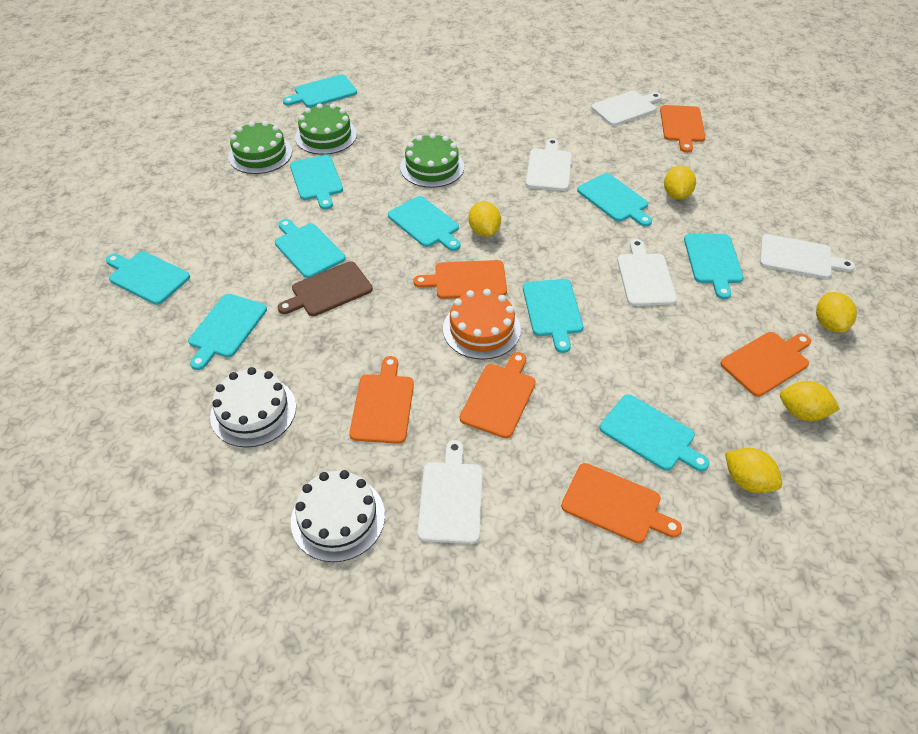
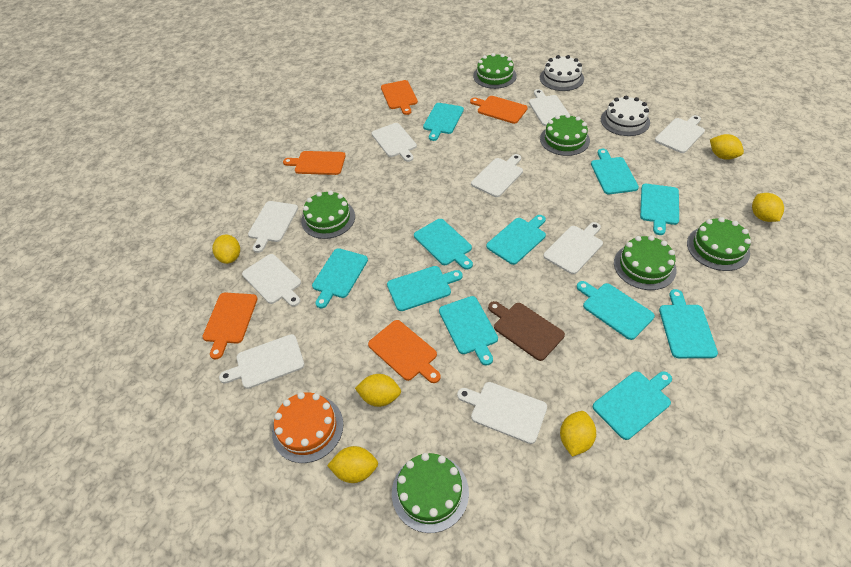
green cake: 3 -> 6
orange cutting board: 6 -> 5
turquoise cutting board: 10 -> 11
white cutting board: 5 -> 9
yellow lemon: 5 -> 6

